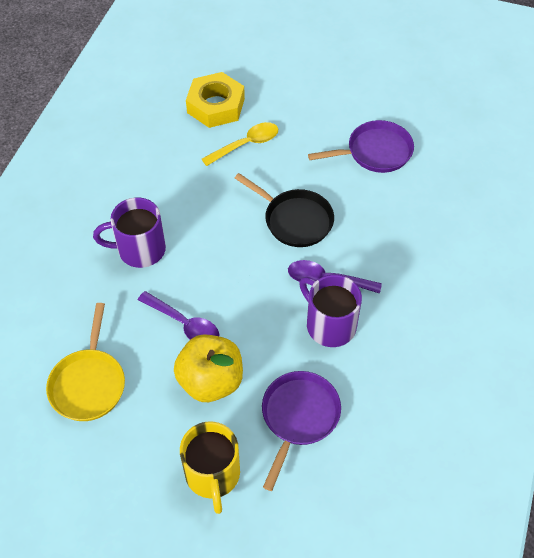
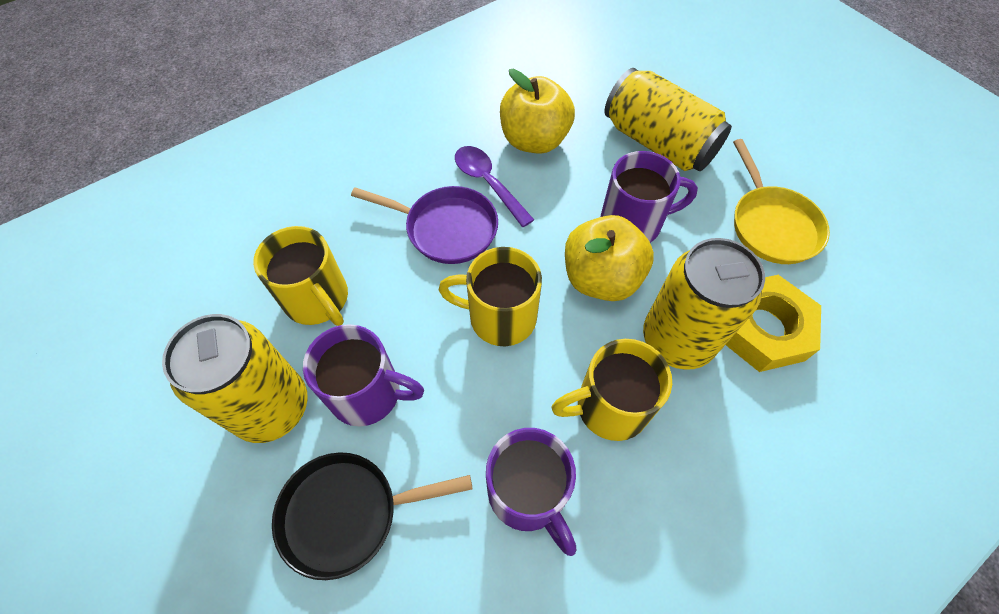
purple mug: 2 -> 3
purple pan: 2 -> 1
purple spoon: 2 -> 1
yellow apple: 1 -> 2
yellow can: 0 -> 3
yellow mug: 1 -> 3
yellow spoon: 1 -> 0

